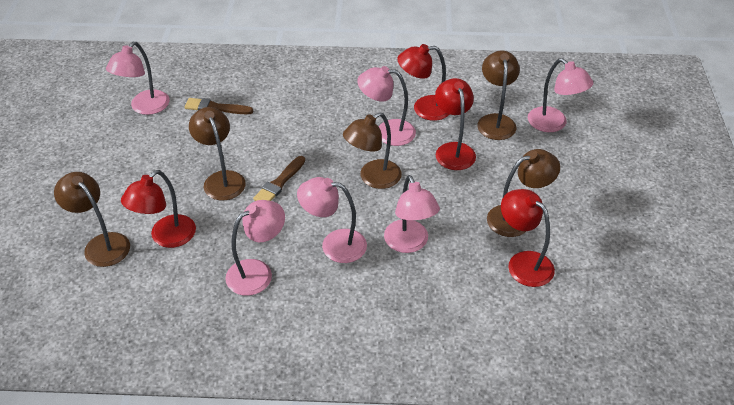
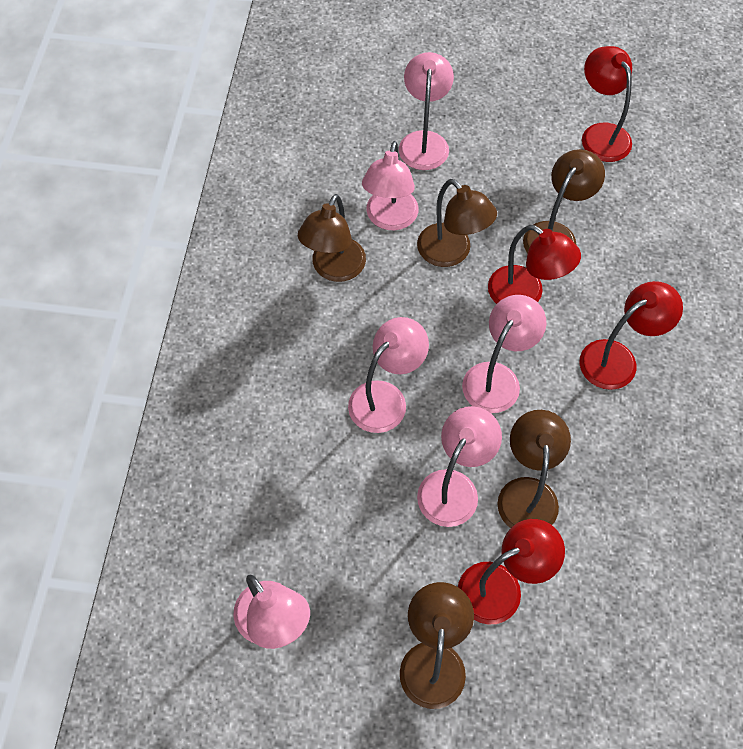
brown brush: 2 -> 0

